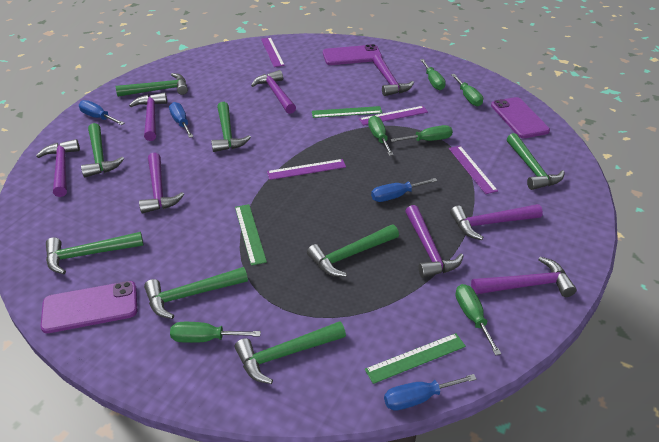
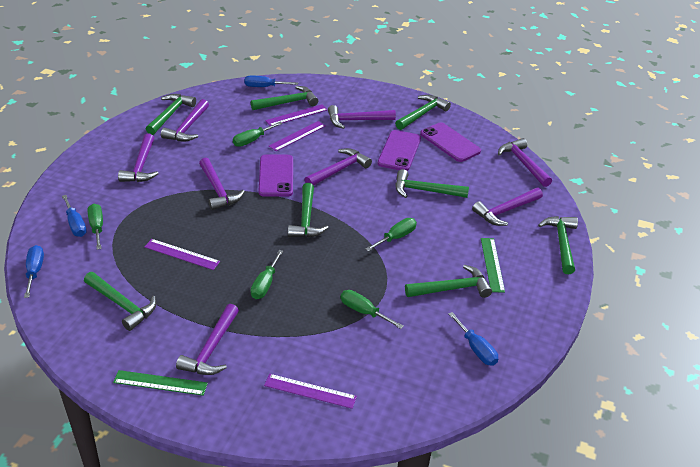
green ruler: 3 -> 2
green screwdriver: 6 -> 5

